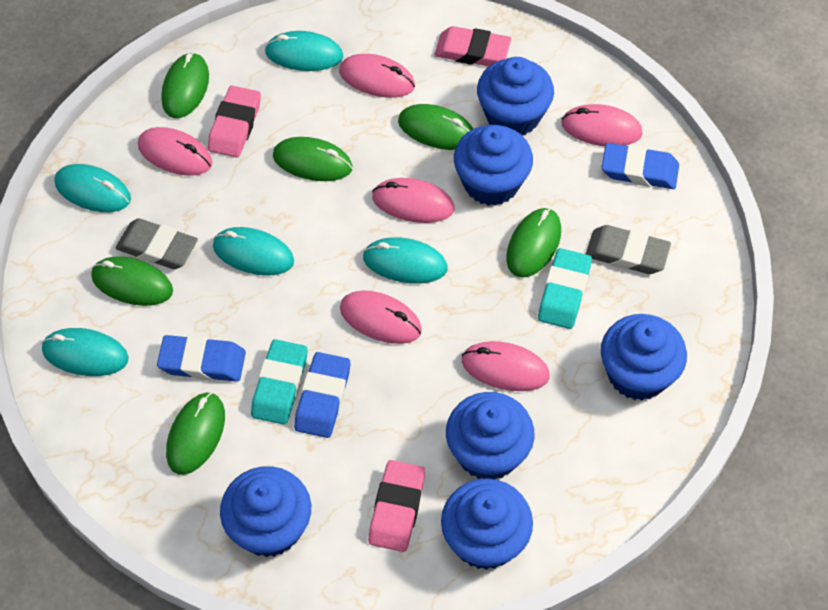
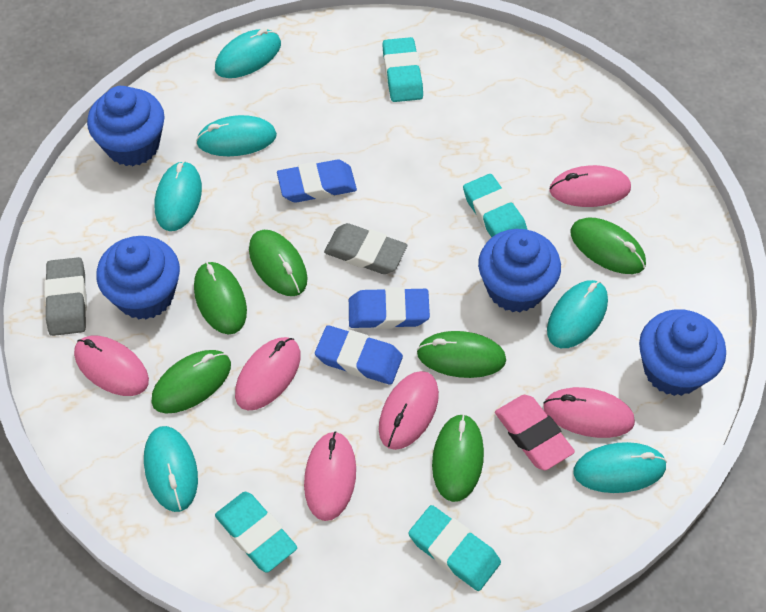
blue cupcake: 6 -> 4
pink eraser: 3 -> 1
turquoise eraser: 2 -> 4
turquoise mouse: 5 -> 6

